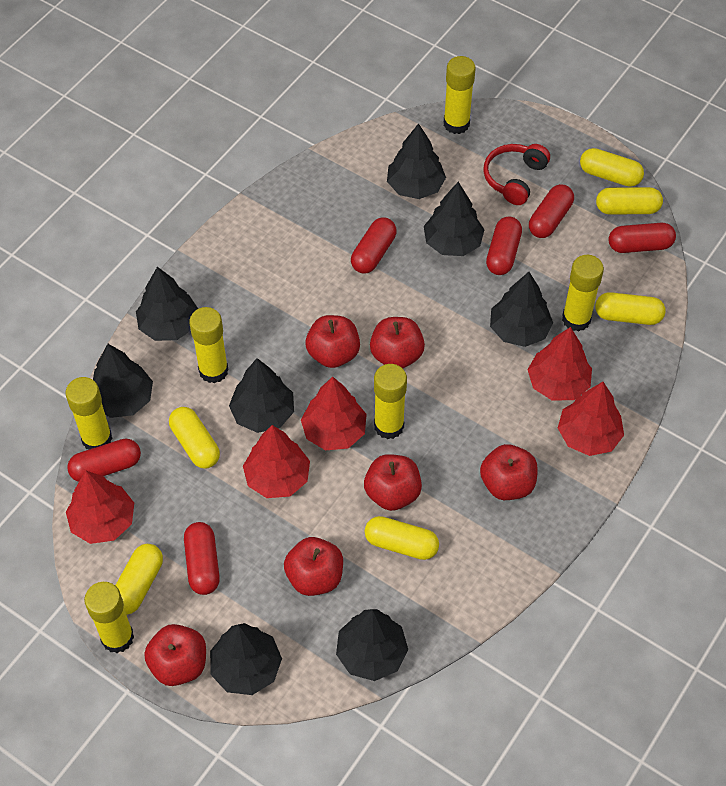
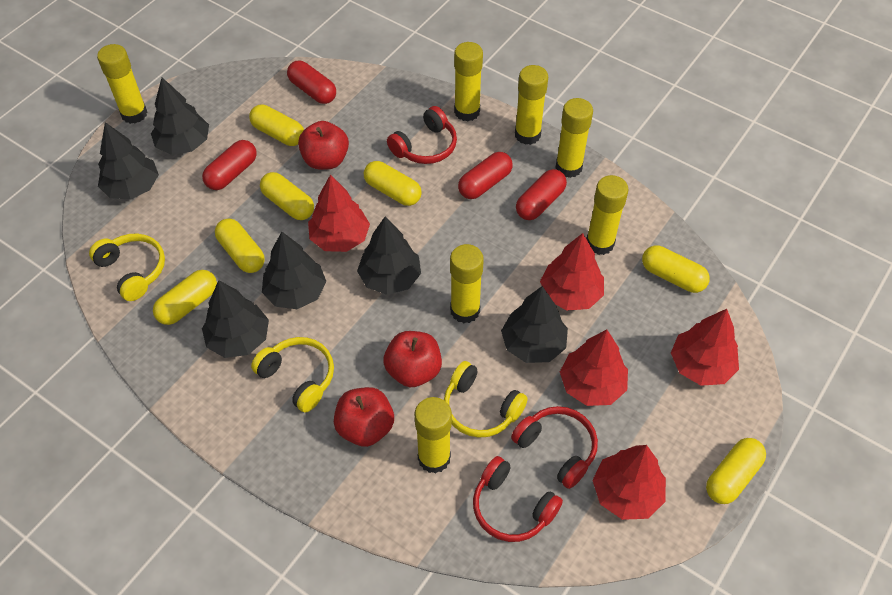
black tree: 8 -> 6
red apple: 6 -> 3
red capsule: 6 -> 4
red headphones: 1 -> 3
yellow capsule: 6 -> 7
yellow glue stick: 6 -> 7
yellow headphones: 0 -> 3

